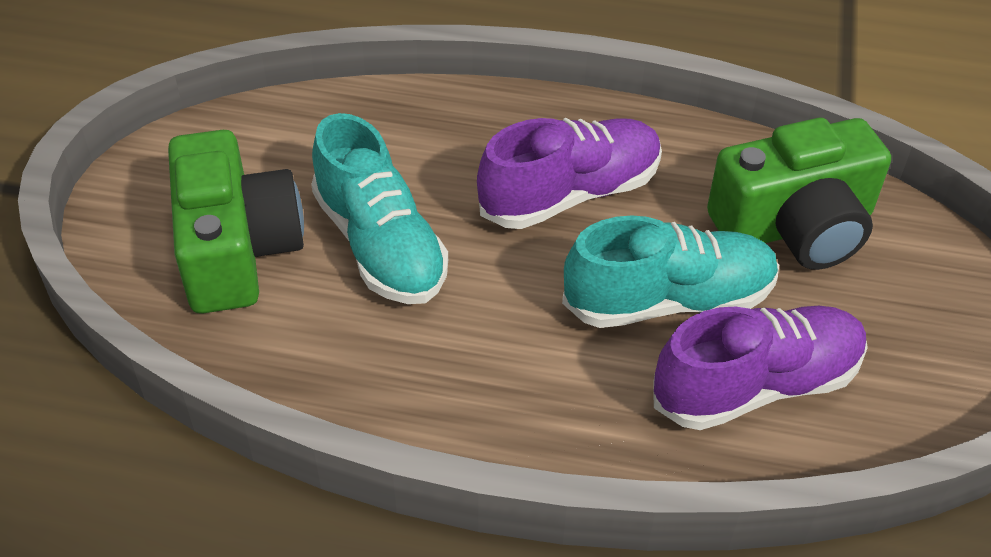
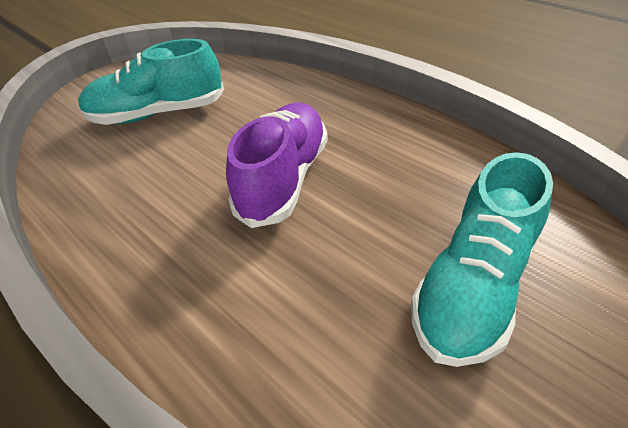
green camera: 2 -> 0
purple shoe: 2 -> 1

